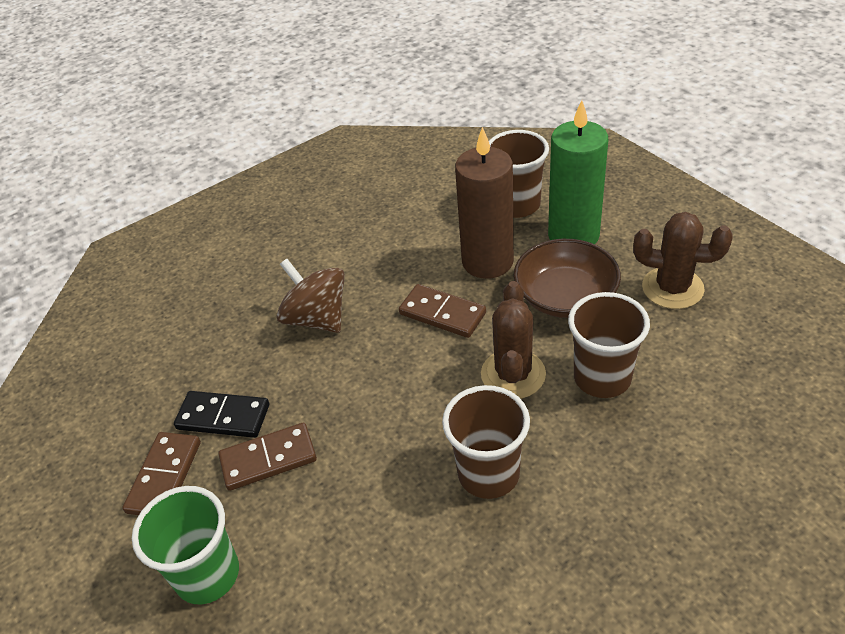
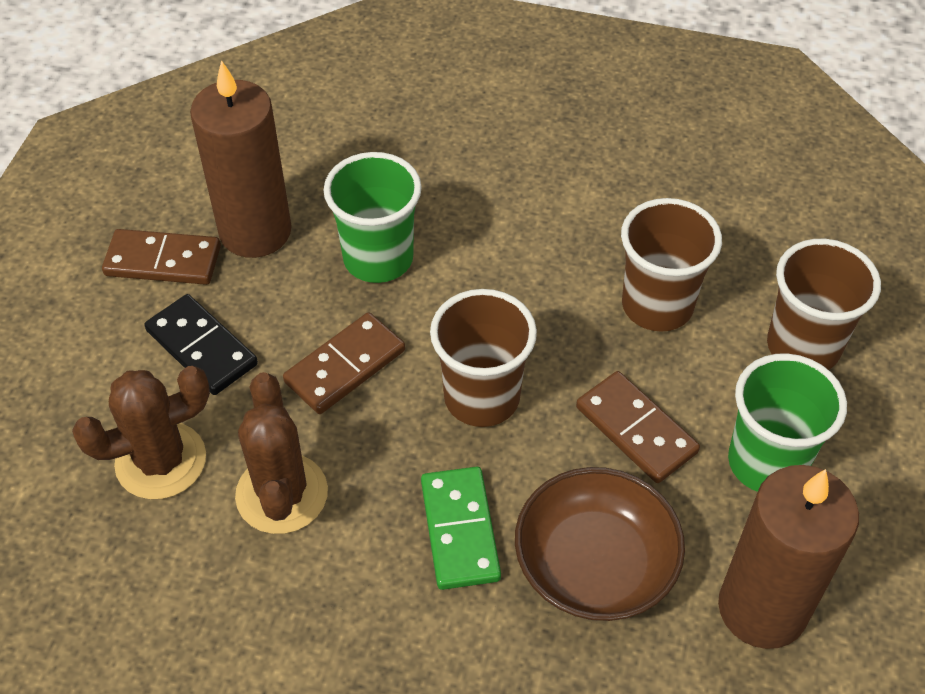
brown candle: 1 -> 2
brown spinning top: 1 -> 0
green candle: 1 -> 0
green cup: 1 -> 2
green domino: 0 -> 1

